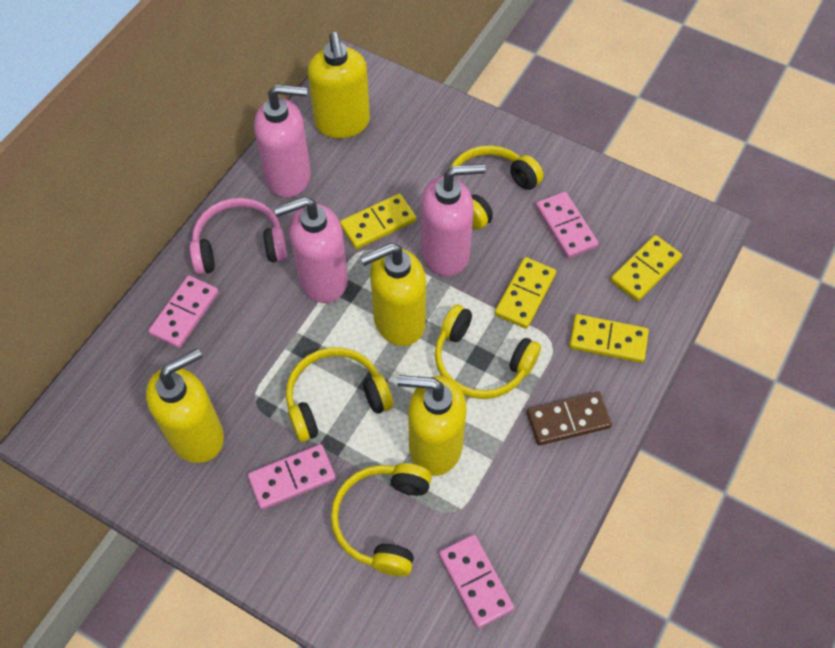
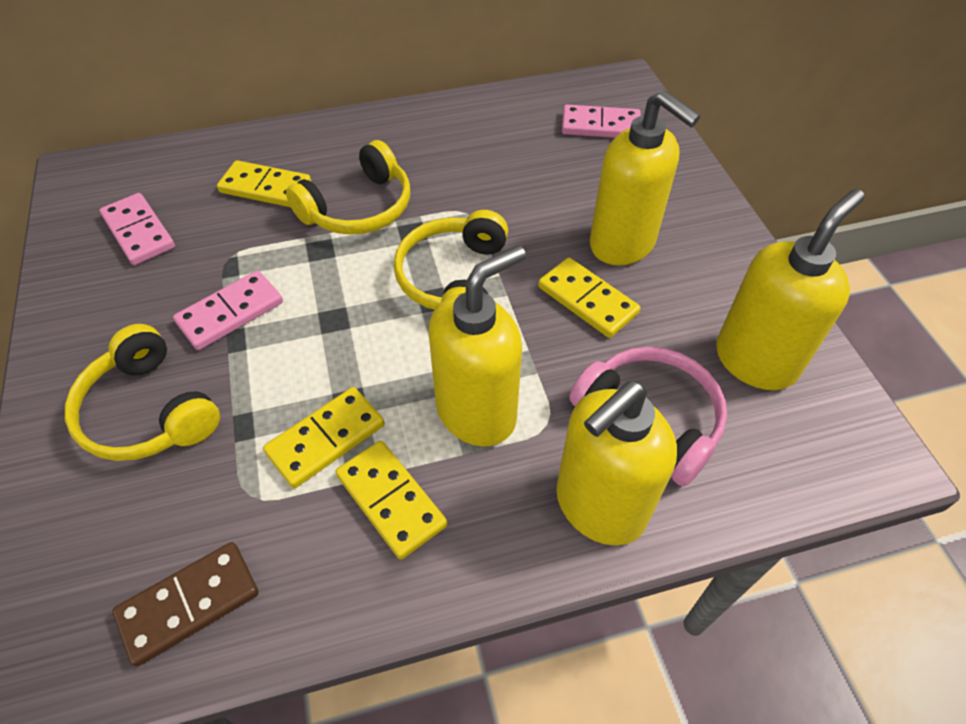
pink domino: 4 -> 3
pink soap dispenser: 3 -> 0
yellow headphones: 4 -> 3

